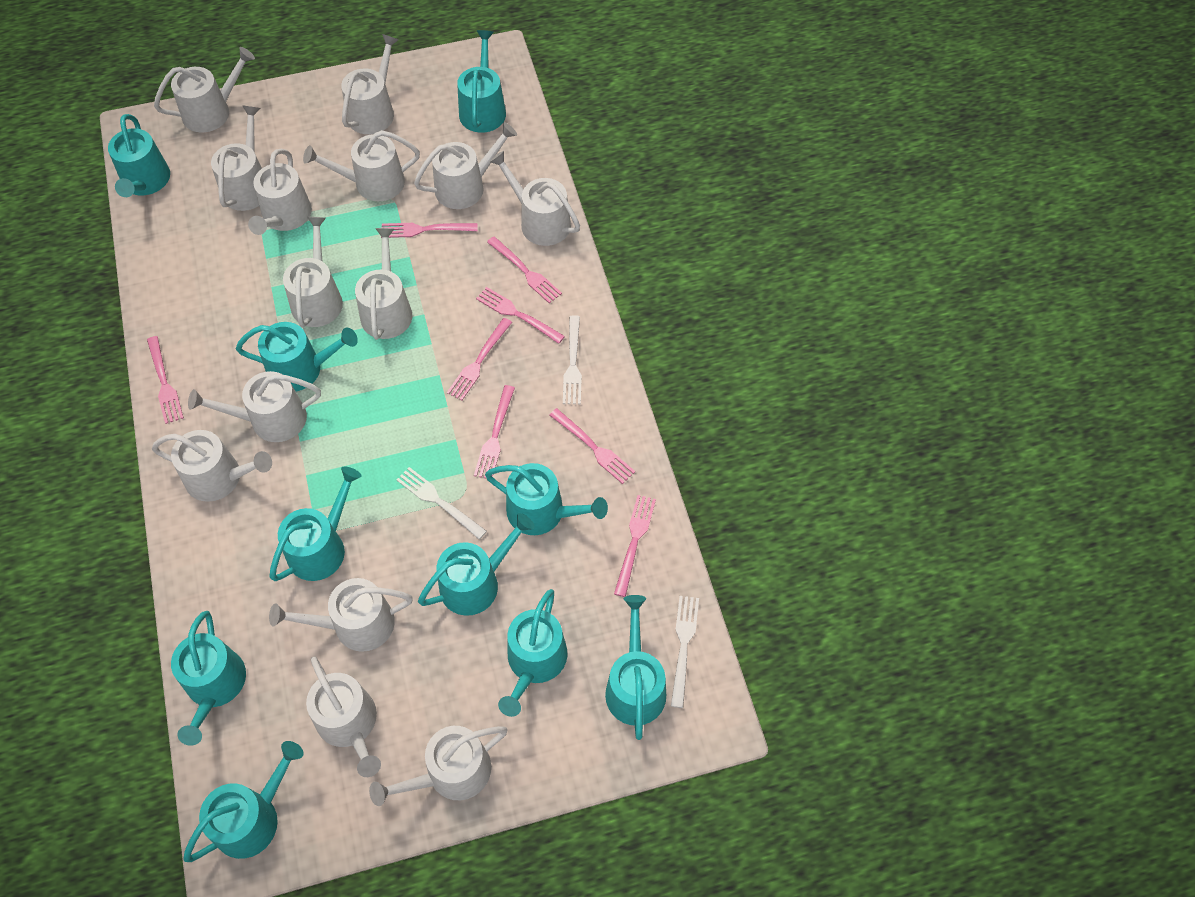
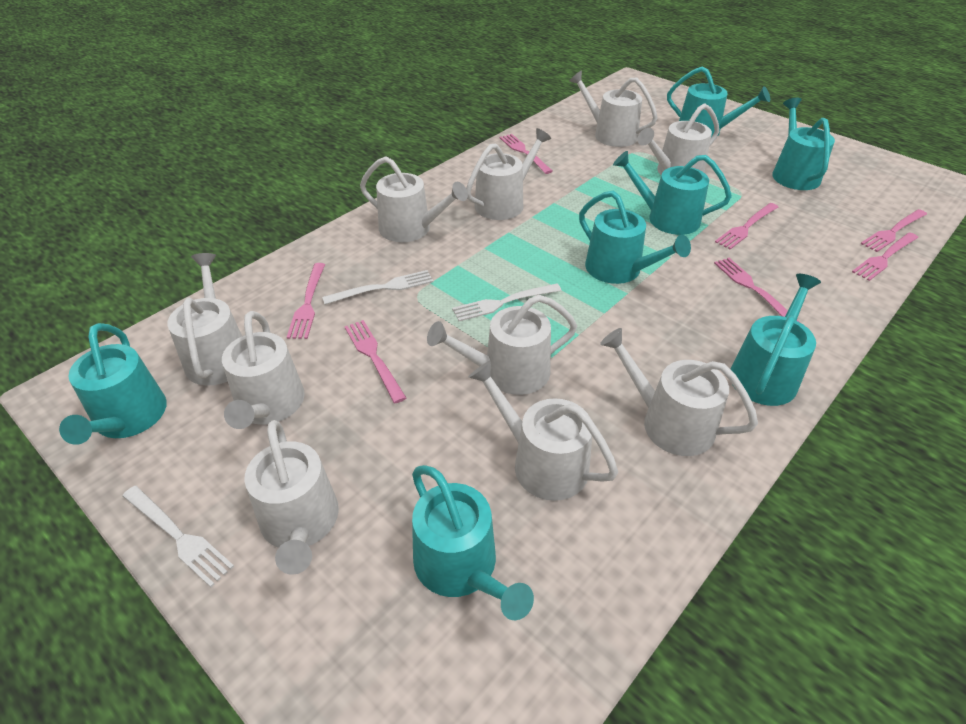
pink fork: 8 -> 7
turquoise watering can: 10 -> 7
white watering can: 14 -> 10

